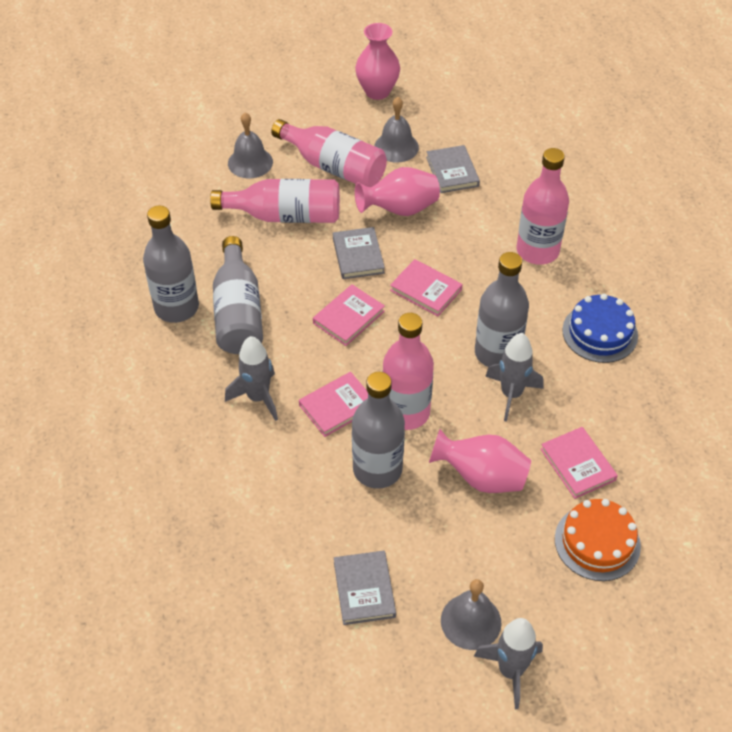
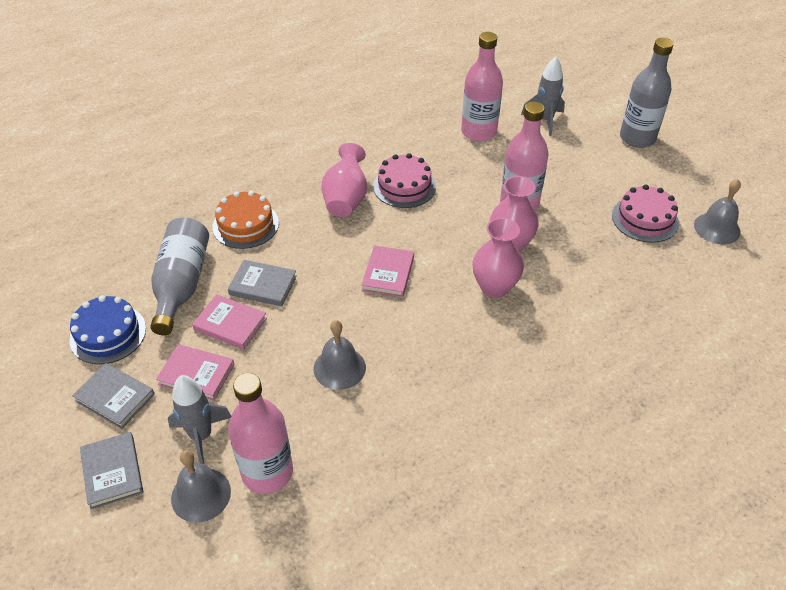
grey bottle: 4 -> 2
grey rocket: 3 -> 2
pink book: 4 -> 3
pink bottle: 4 -> 3
pink cake: 0 -> 2

